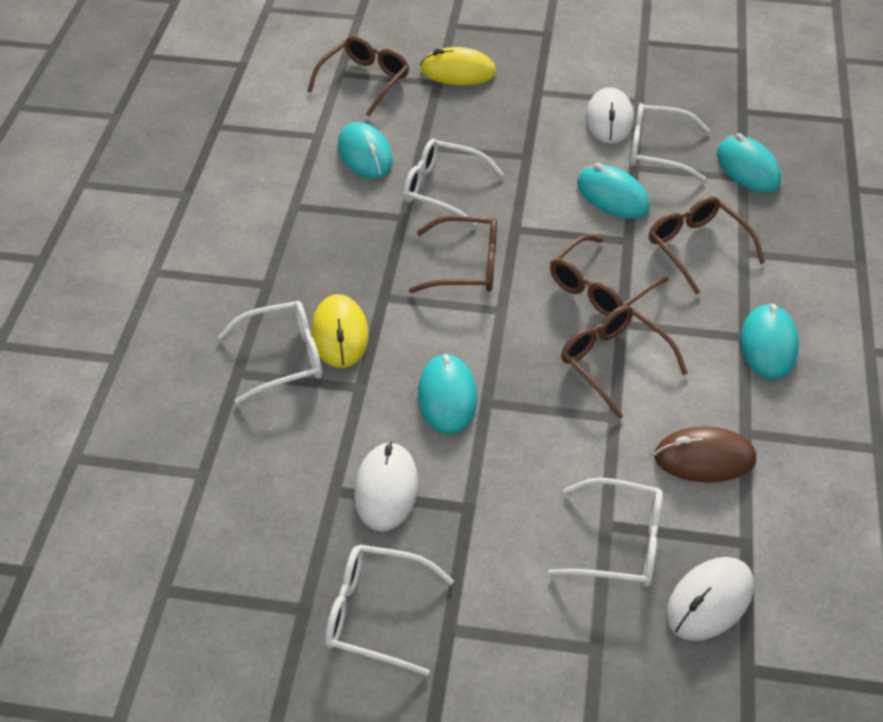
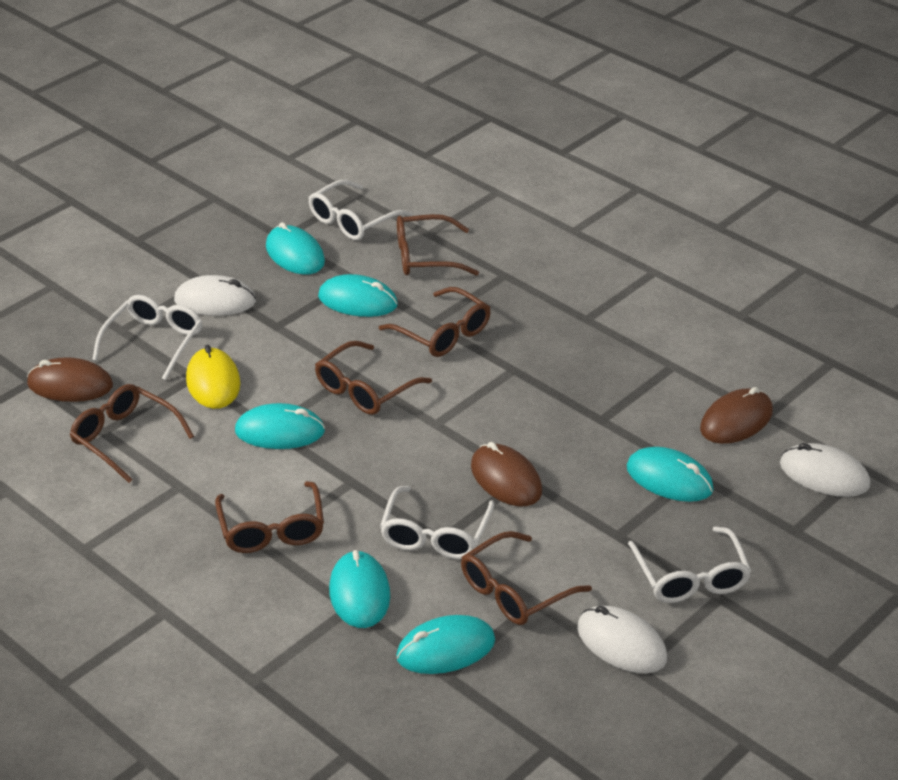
brown glasses: 5 -> 6
brown mouse: 1 -> 3
turquoise mouse: 5 -> 6
white glasses: 5 -> 4
yellow mouse: 2 -> 1

